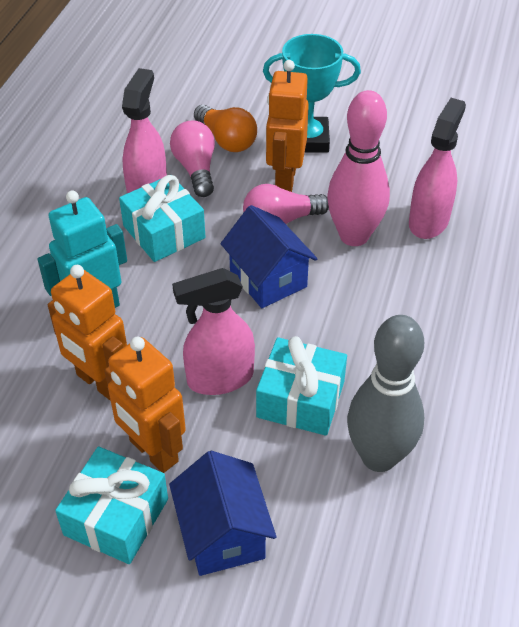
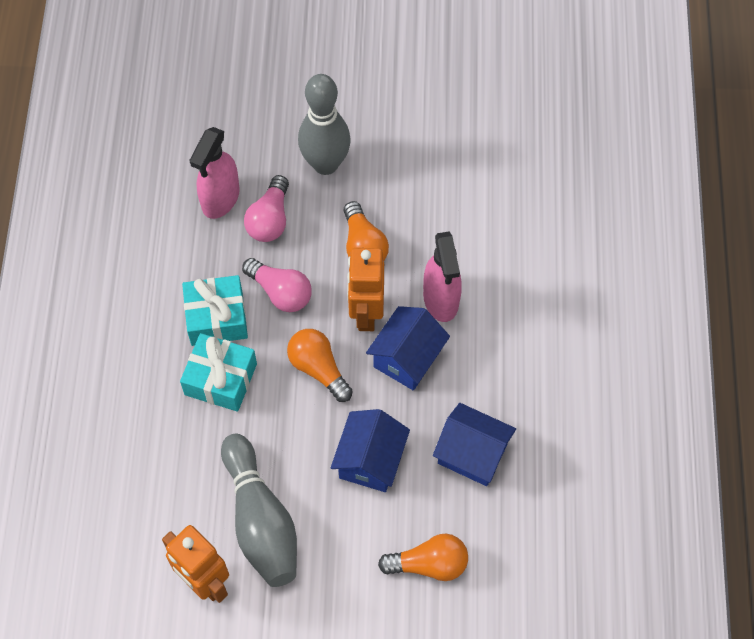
blue house: 2 -> 3
grey bowling pin: 1 -> 2
orange light bulb: 1 -> 3
orange robot: 3 -> 2
pink bowling pin: 1 -> 0
pink spray bottle: 3 -> 2
turquoise gift: 3 -> 2
turquoise robot: 1 -> 0
turquoise trophy: 1 -> 0

